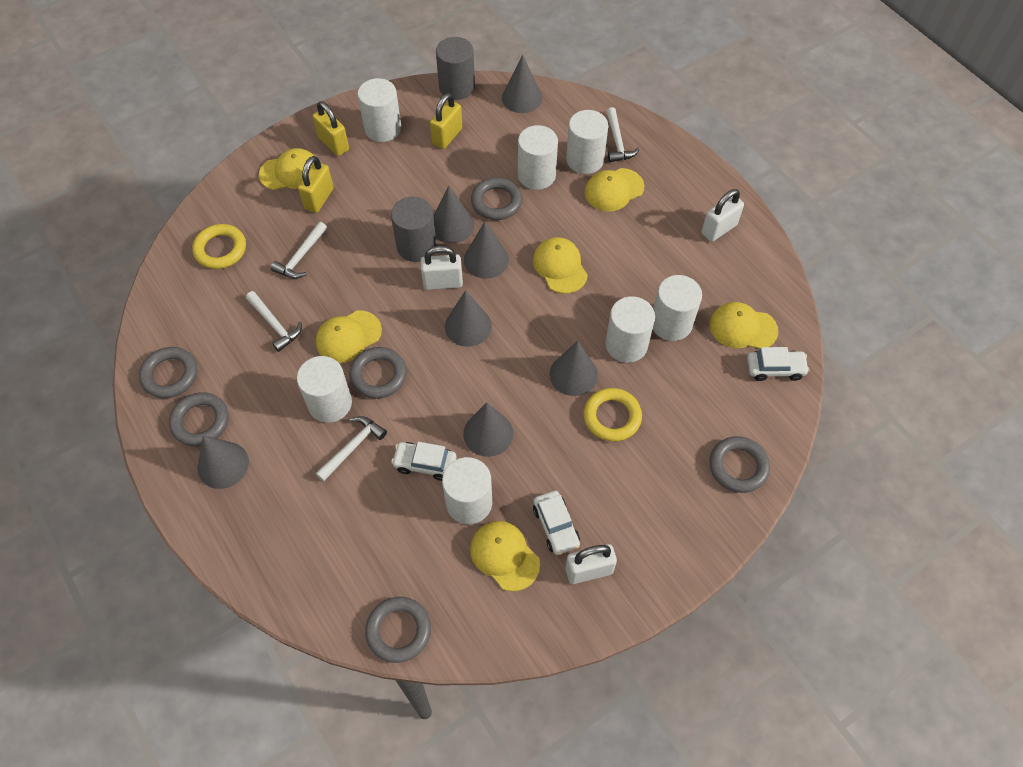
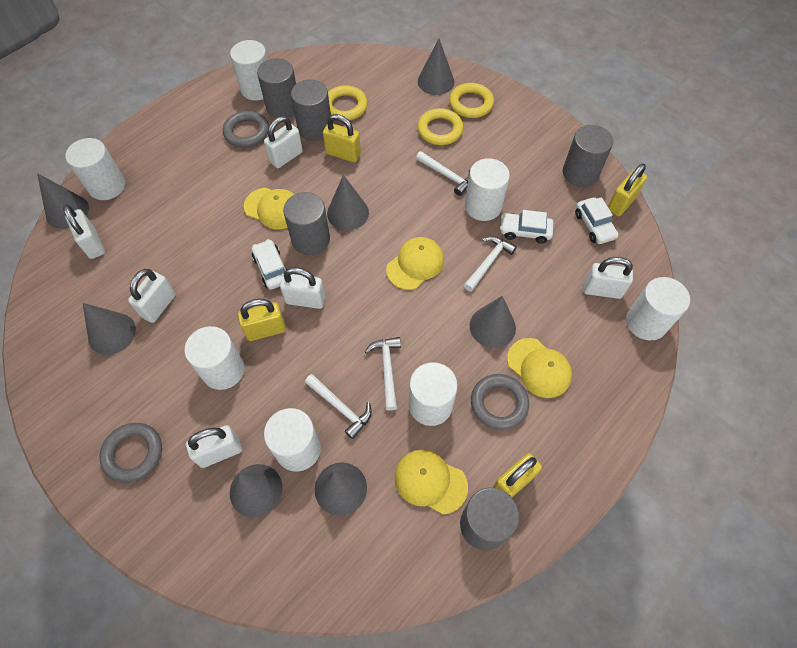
grey cylinder: 2 -> 5
grey ring: 6 -> 3
white padlock: 3 -> 6
yellow cap: 6 -> 4
yellow padlock: 3 -> 4
yellow ring: 2 -> 3

